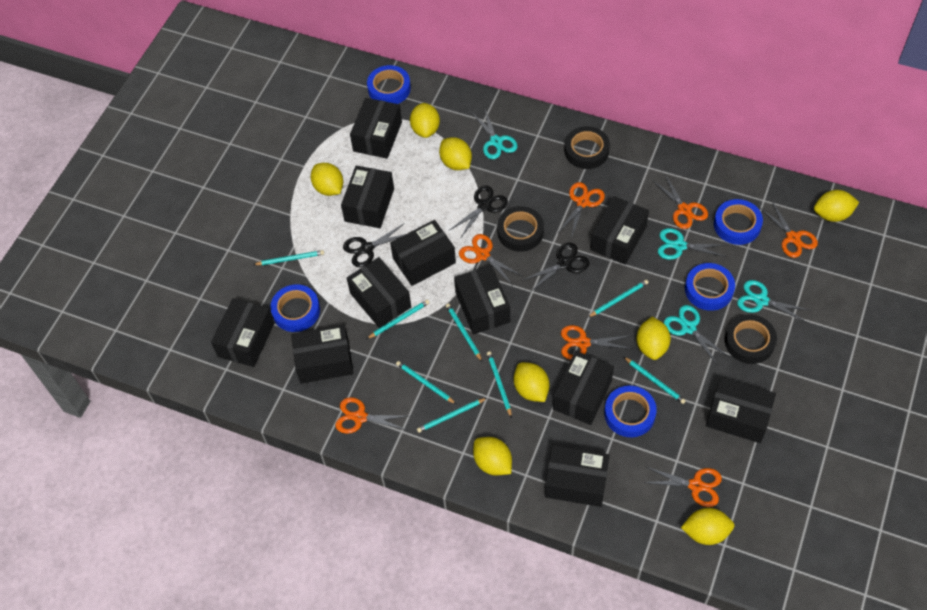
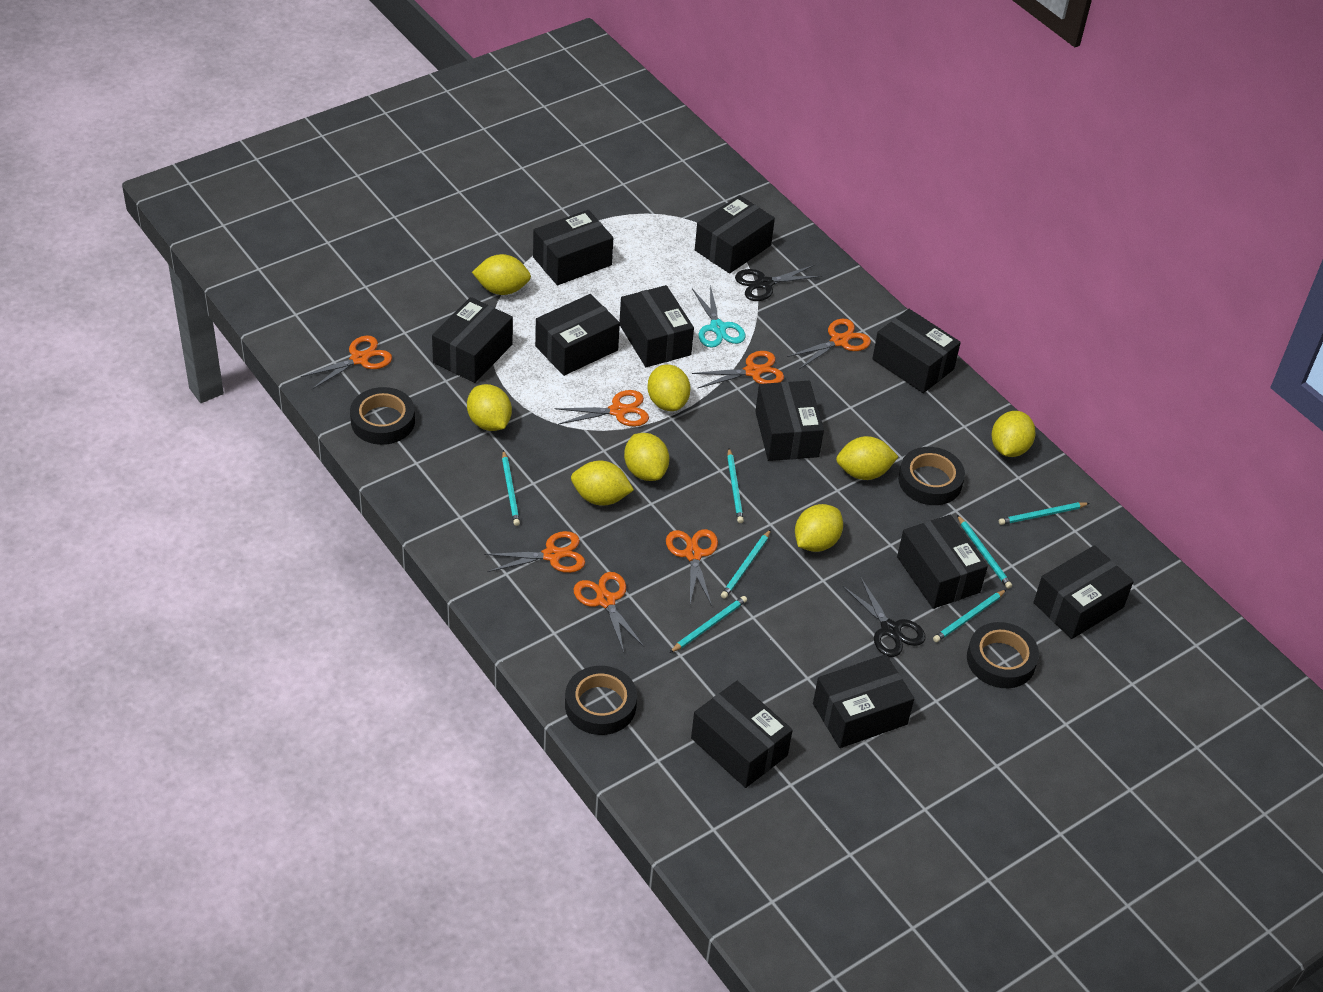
black scissors: 3 -> 2
black tape: 3 -> 4
blue tape: 5 -> 0
turquoise pencil: 8 -> 7
turquoise scissors: 4 -> 1

